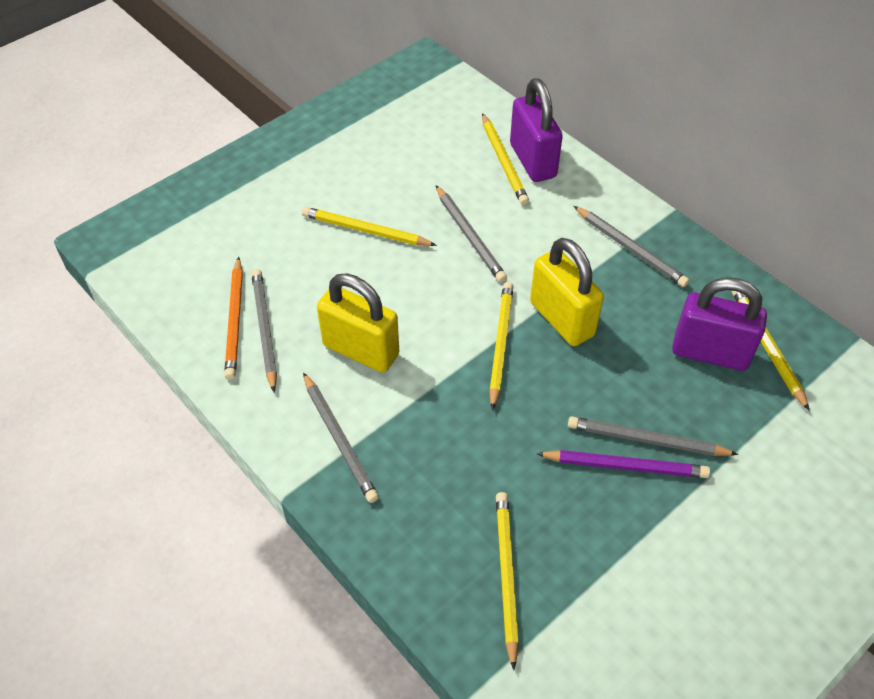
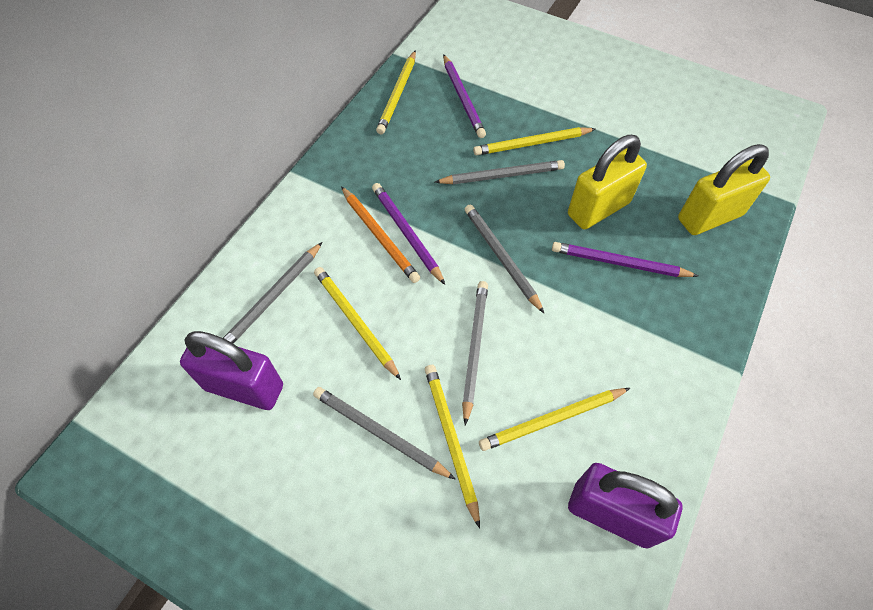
purple pencil: 1 -> 3

